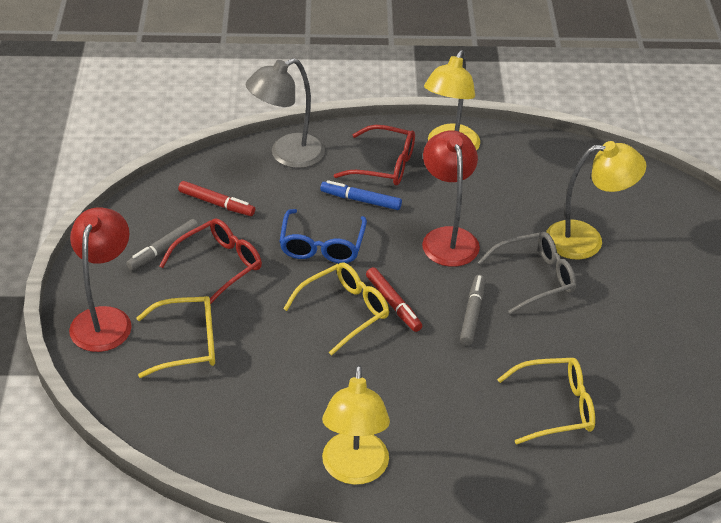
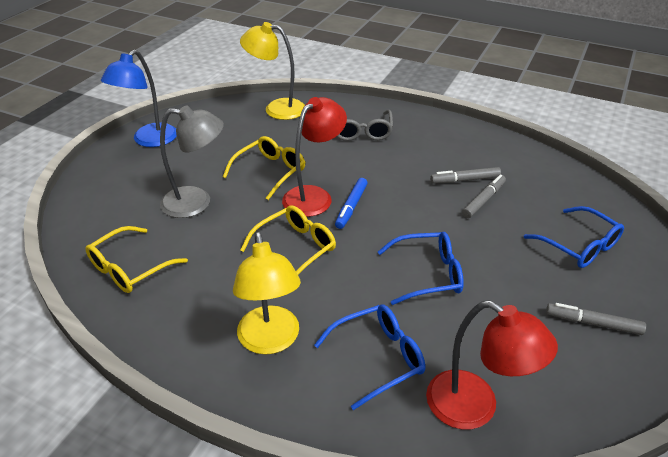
blue glasses: 1 -> 3
blue lamp: 0 -> 1
grey marker: 2 -> 3
red glasses: 2 -> 0
red marker: 2 -> 0
yellow lamp: 3 -> 2

